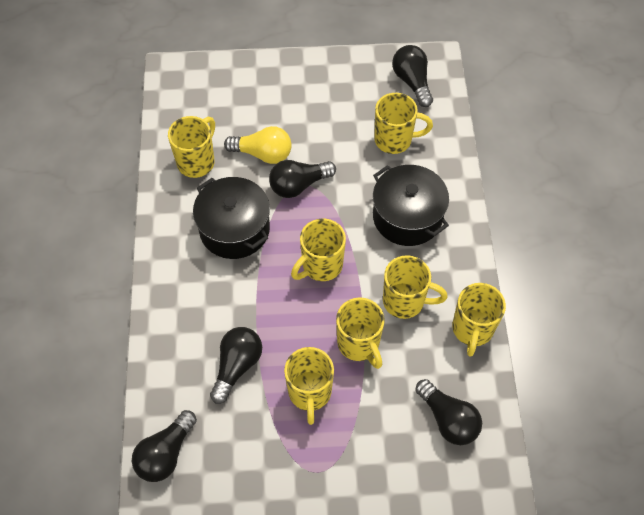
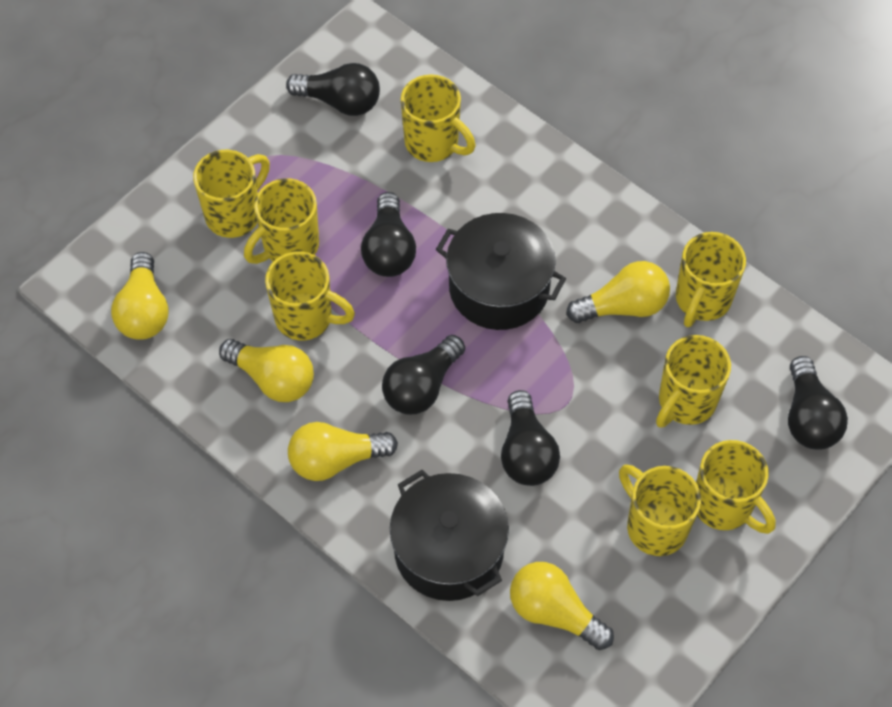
yellow light bulb: 1 -> 5
yellow mug: 7 -> 8

